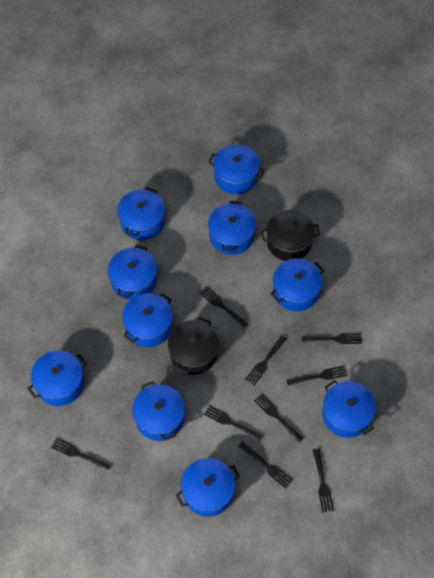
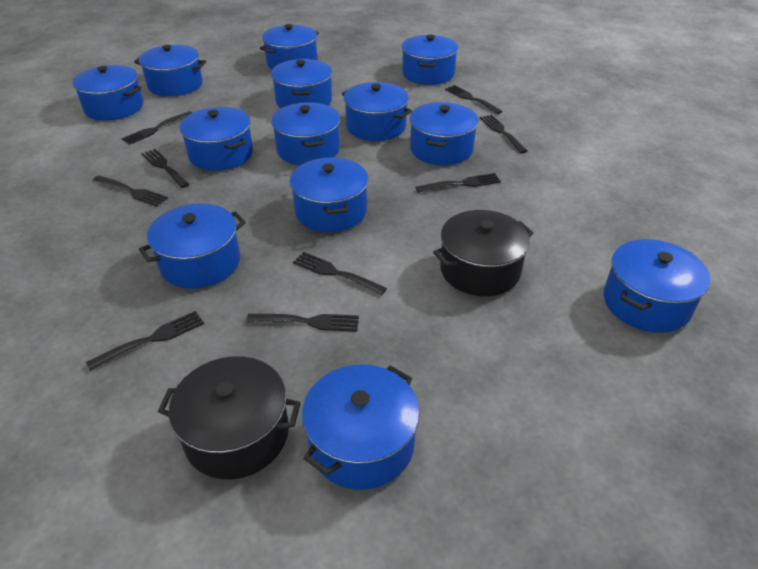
blue pot: 10 -> 13

